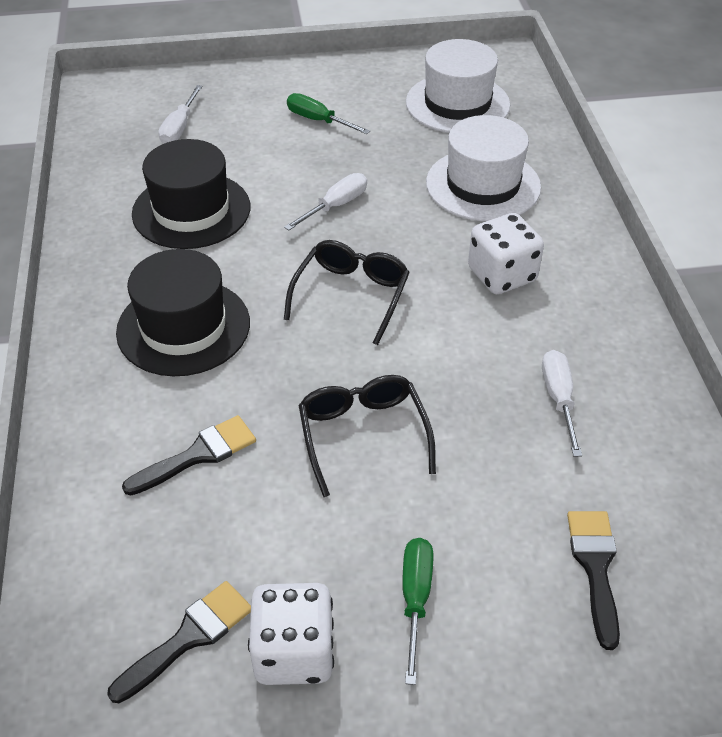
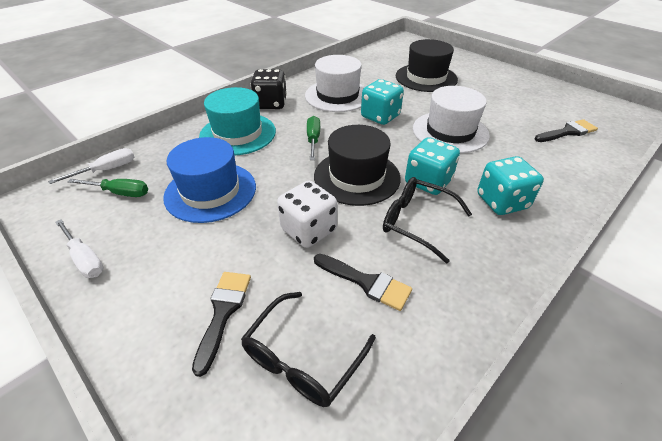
black dice: 0 -> 1
blue hat: 0 -> 1
turquoise dice: 0 -> 3
turquoise hat: 0 -> 1
white dice: 2 -> 1
white screwdriver: 3 -> 2

